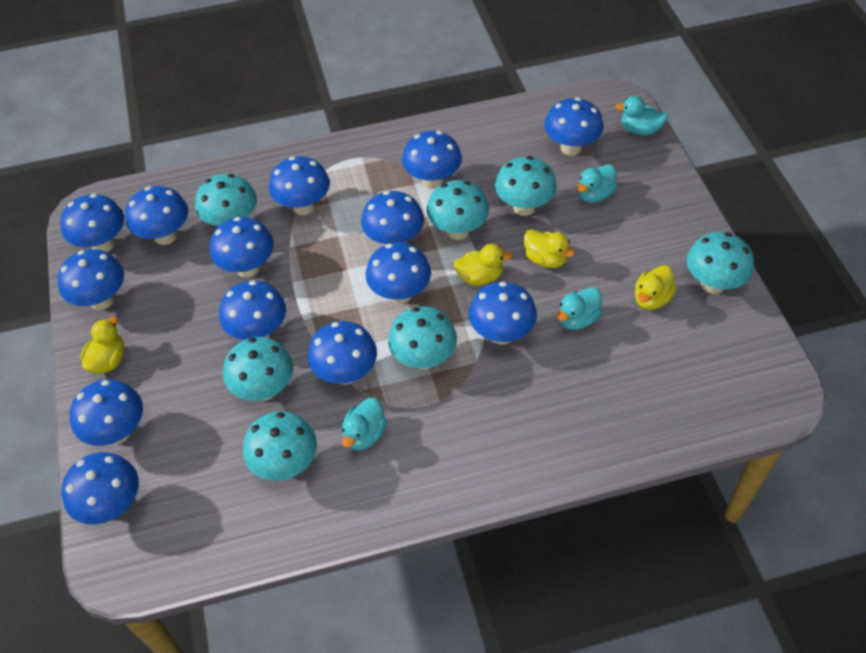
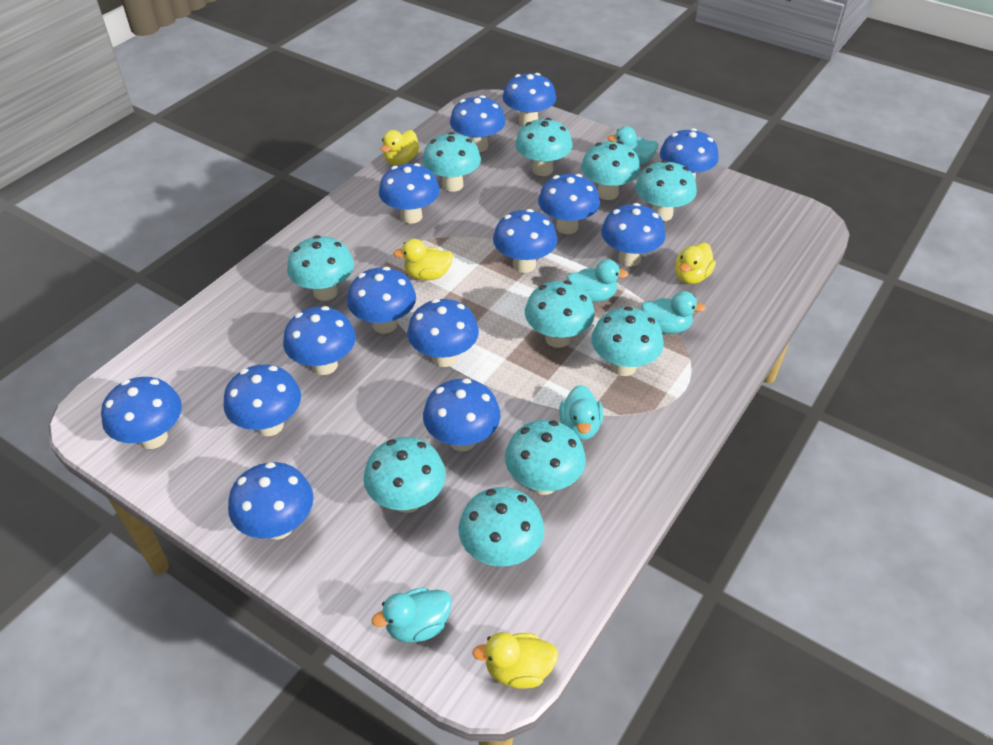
turquoise duck: 4 -> 5
turquoise mushroom: 7 -> 10

